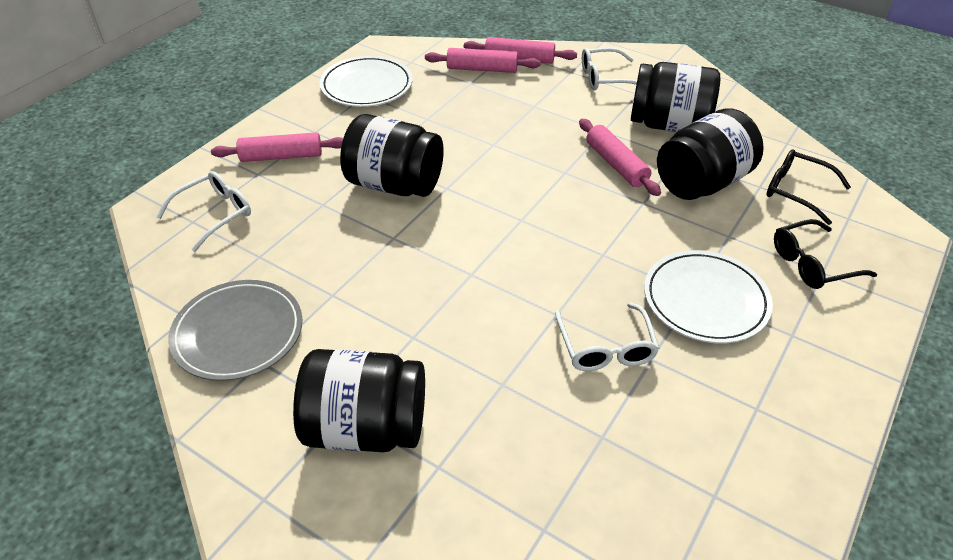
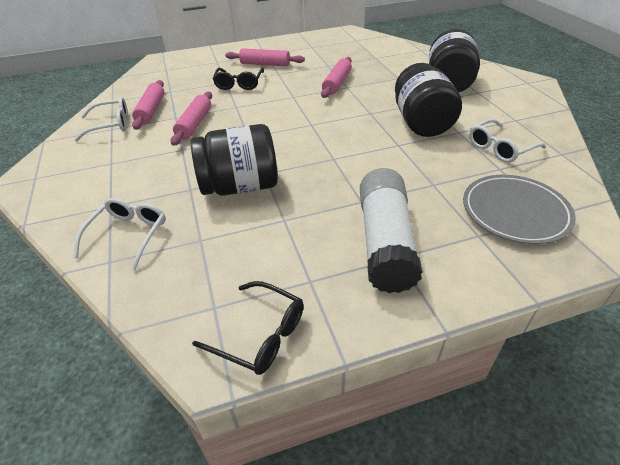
black jar: 4 -> 3
white glue stick: 0 -> 1
white plate: 2 -> 0

